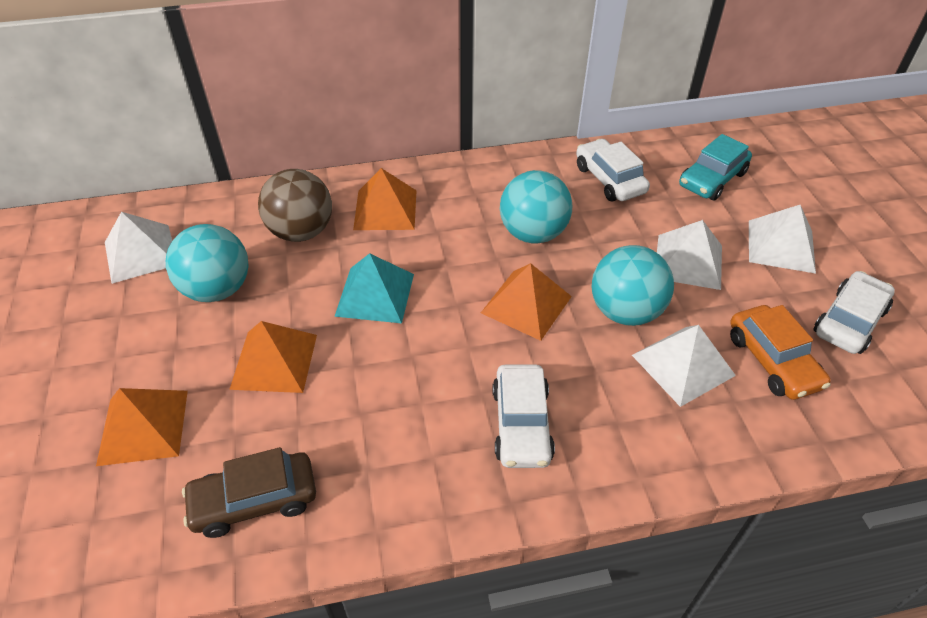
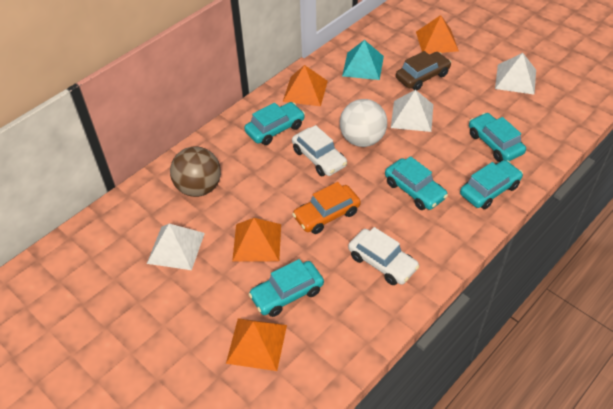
turquoise ball: 3 -> 0
turquoise car: 1 -> 5
white ball: 0 -> 1
white car: 3 -> 2
white pyramid: 4 -> 3

